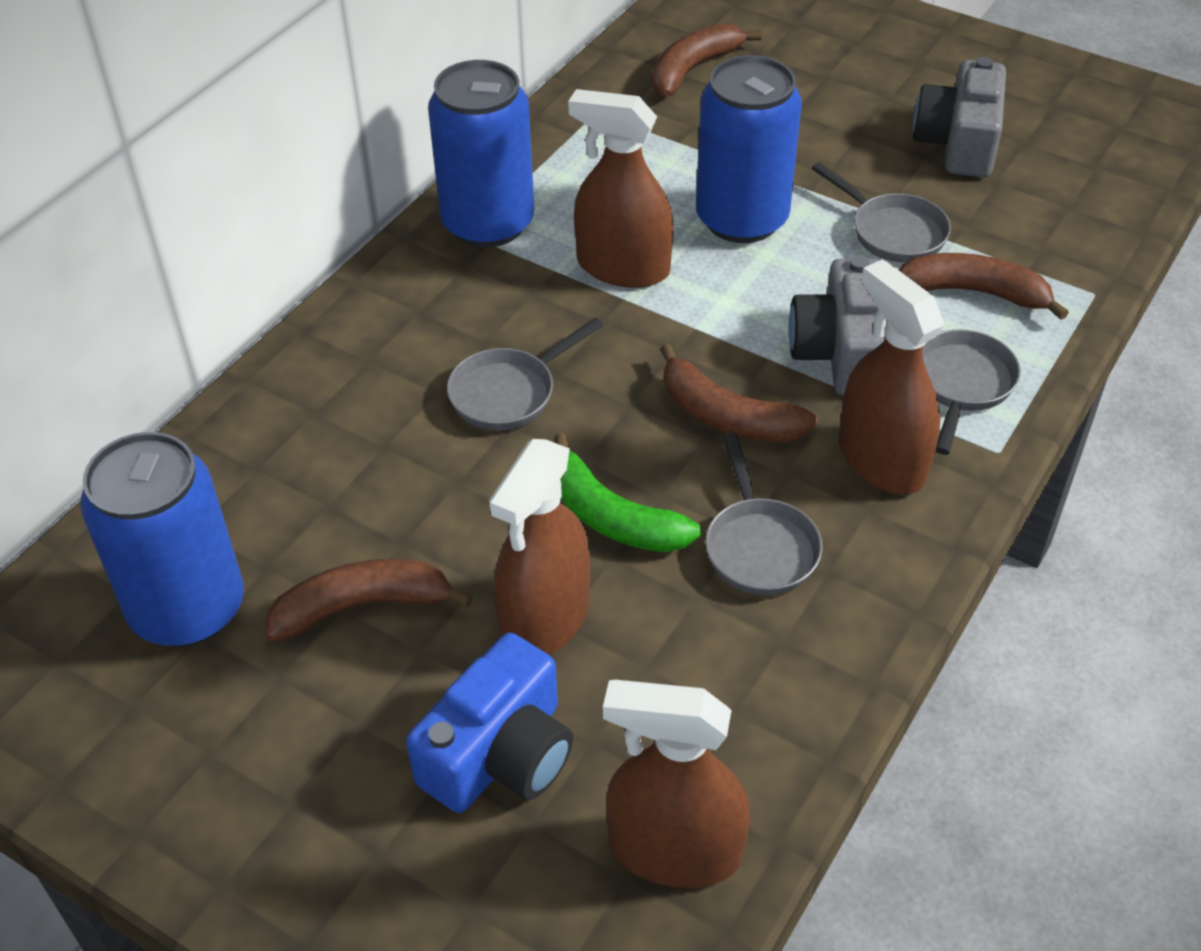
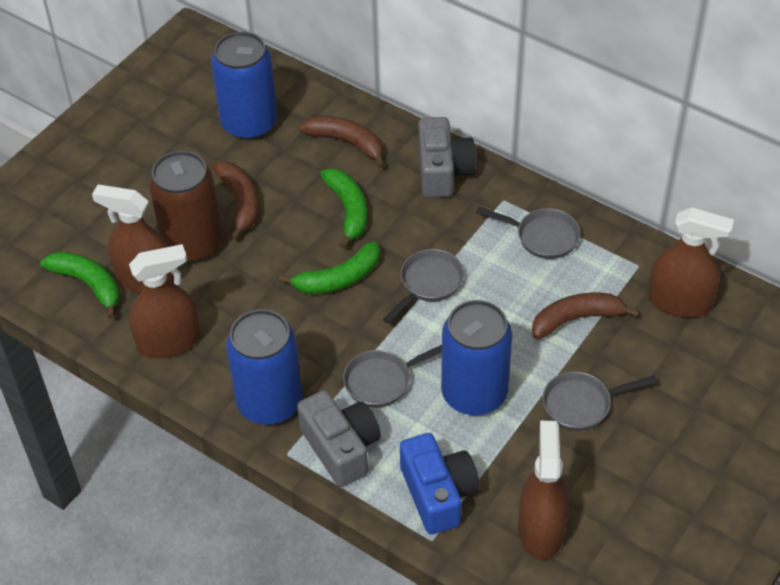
brown banana: 4 -> 3
brown can: 0 -> 1
green banana: 1 -> 3

